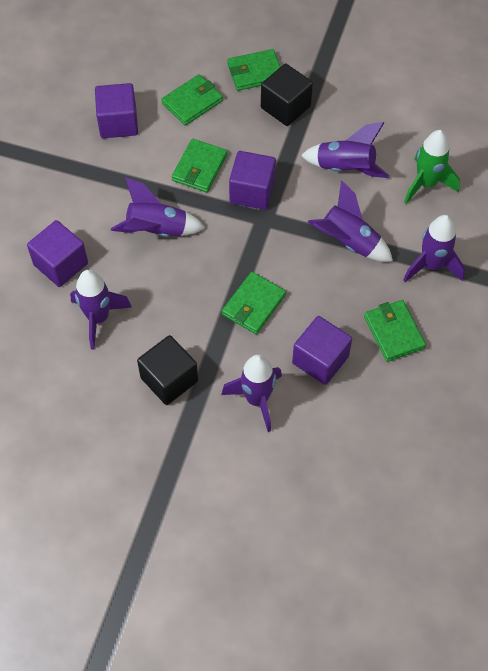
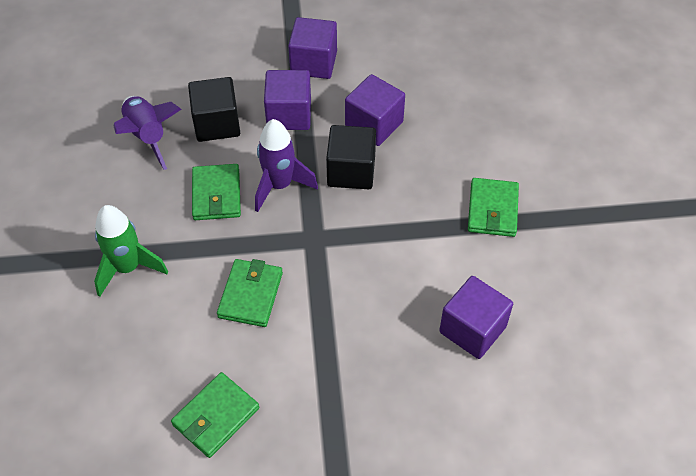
green wallet: 5 -> 4
purple rocket: 6 -> 2

